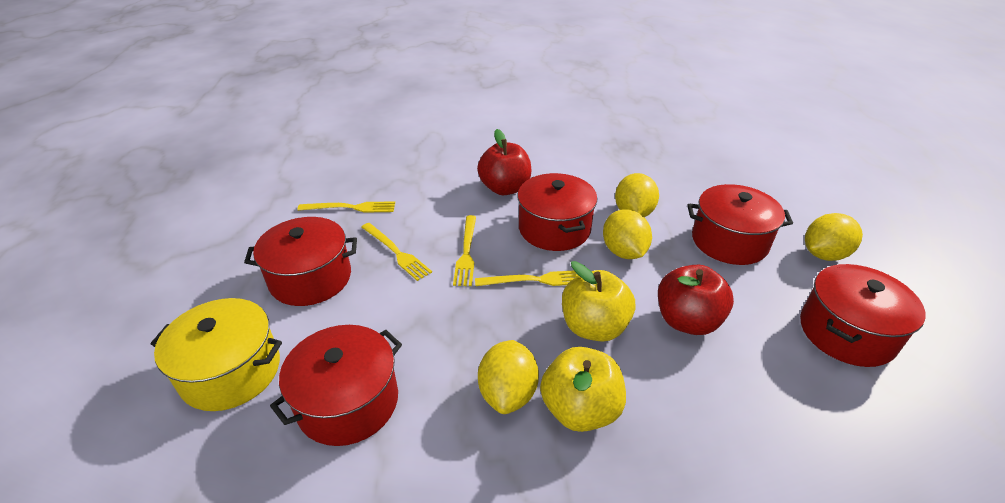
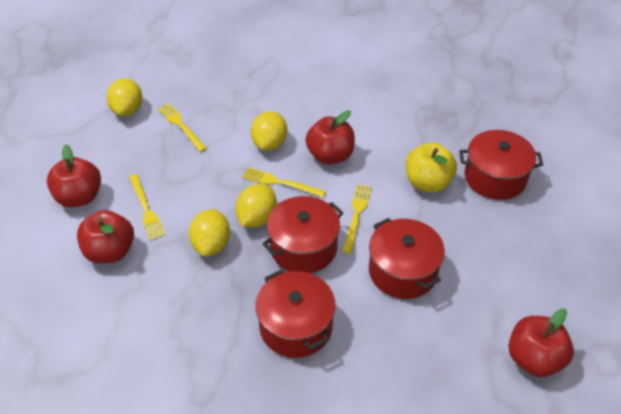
red apple: 2 -> 4
red pot: 5 -> 4
yellow apple: 2 -> 1
yellow pot: 1 -> 0

